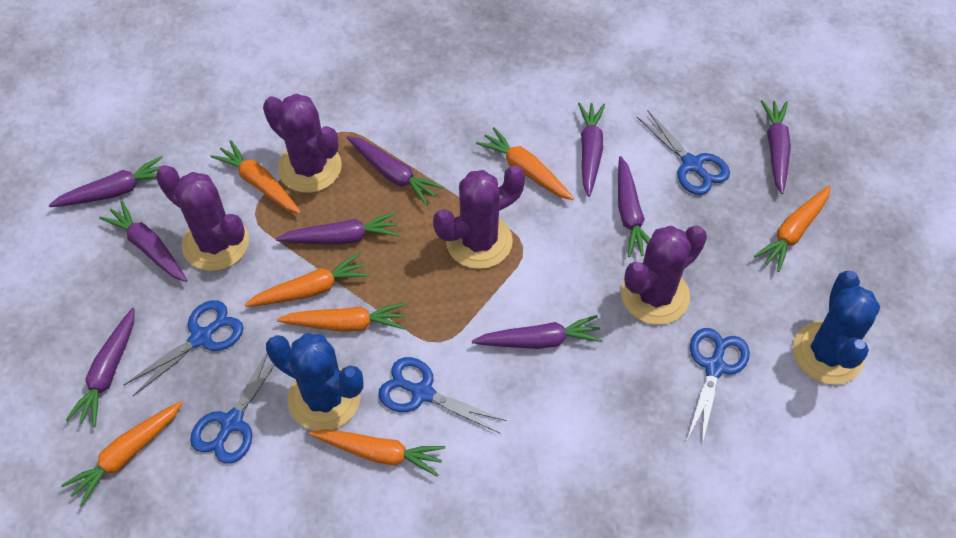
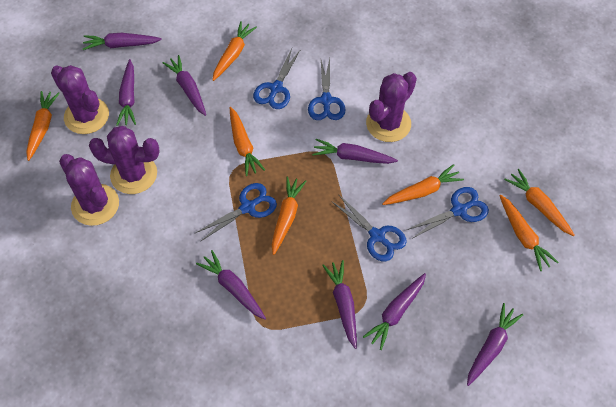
blue cactus: 2 -> 0
purple carrot: 9 -> 8

